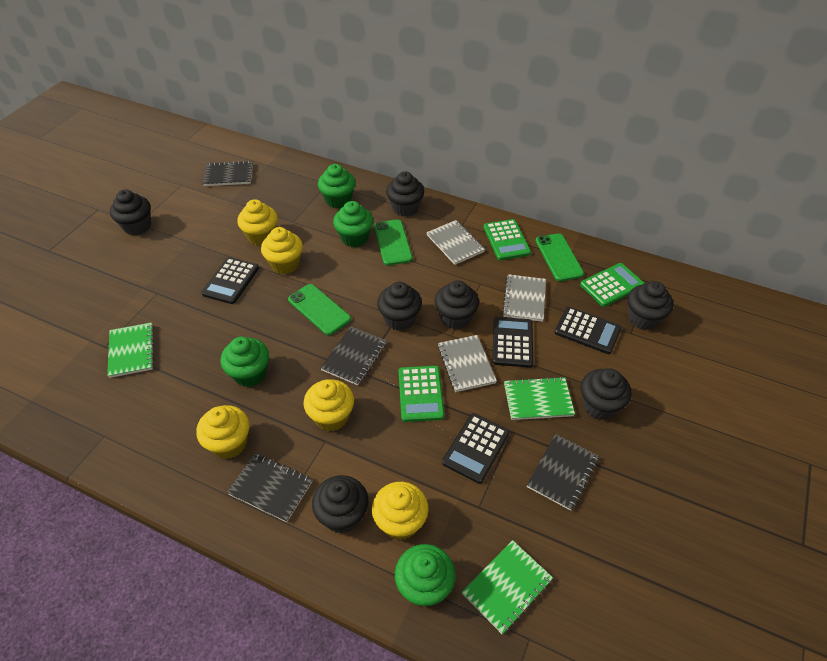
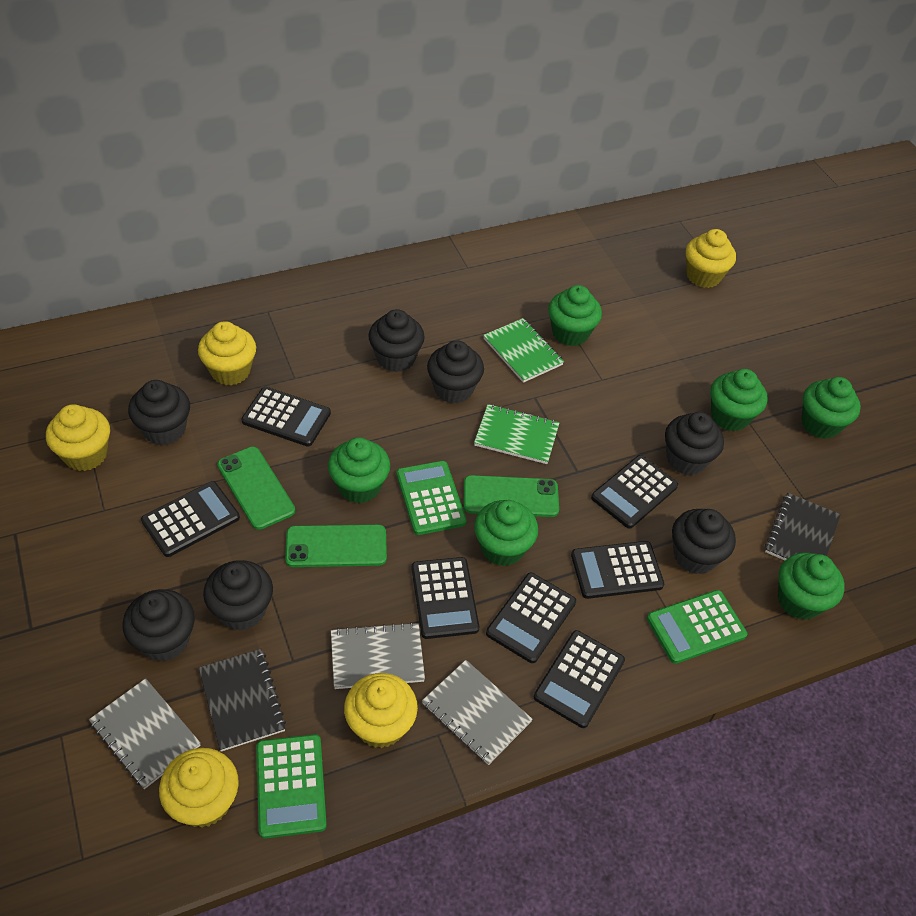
black calculator: 4 -> 7
black notebook: 4 -> 2
green cupcake: 4 -> 6
green notebook: 3 -> 2

